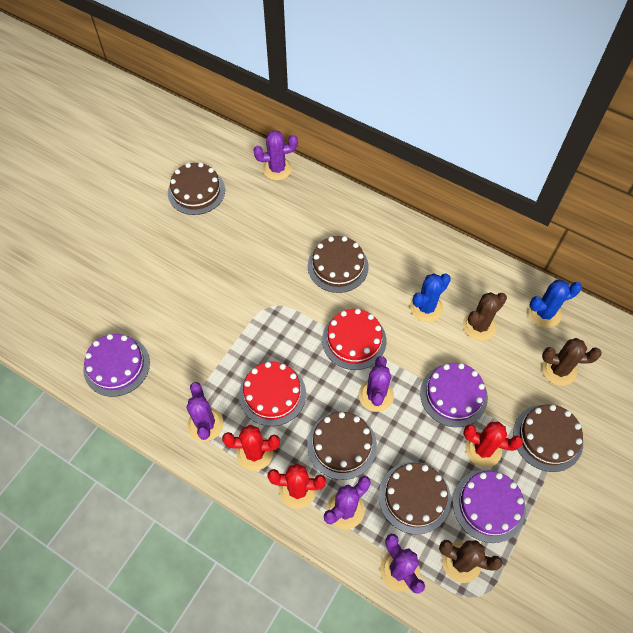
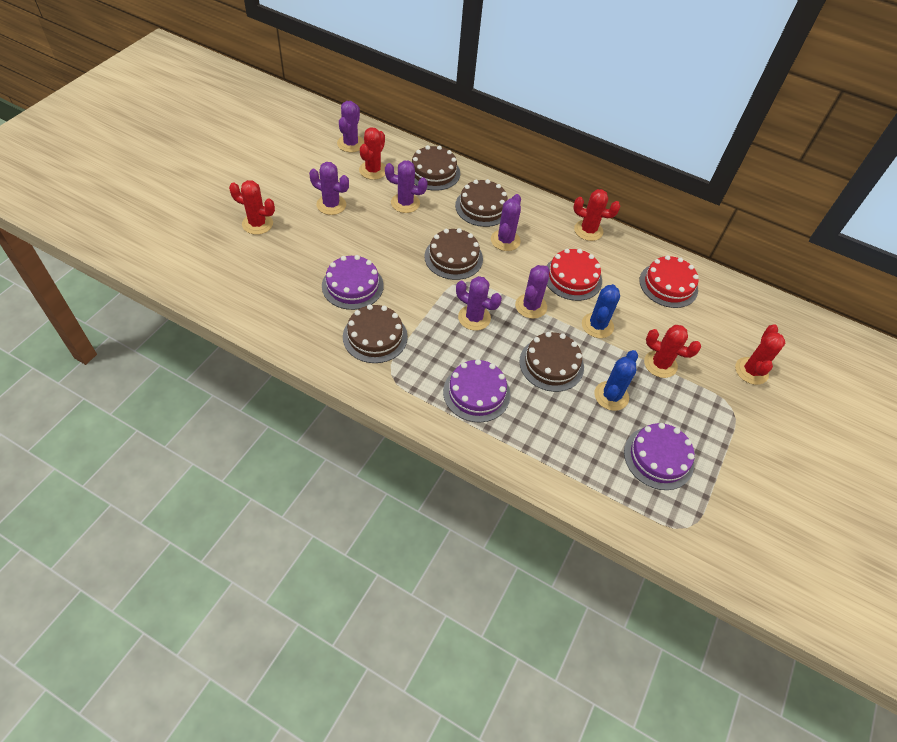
brown cactus: 3 -> 0
purple cactus: 5 -> 6
red cactus: 3 -> 5

